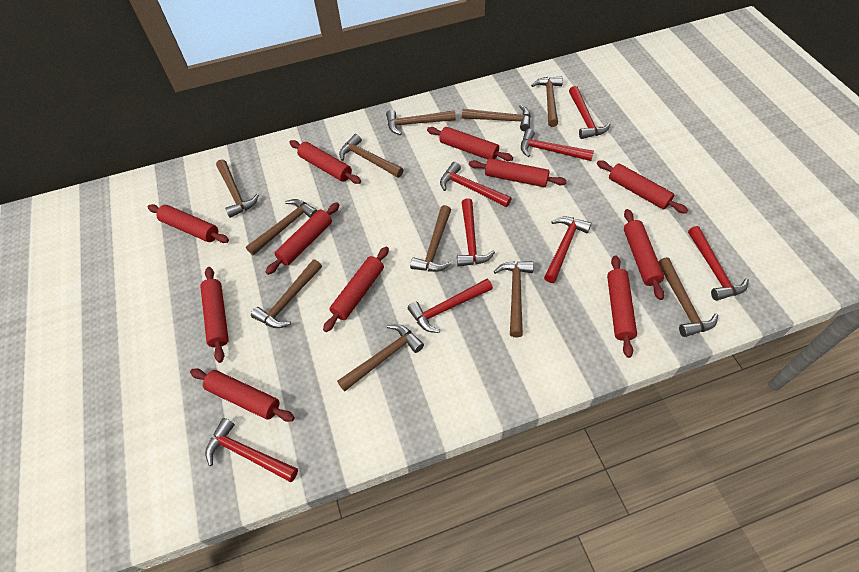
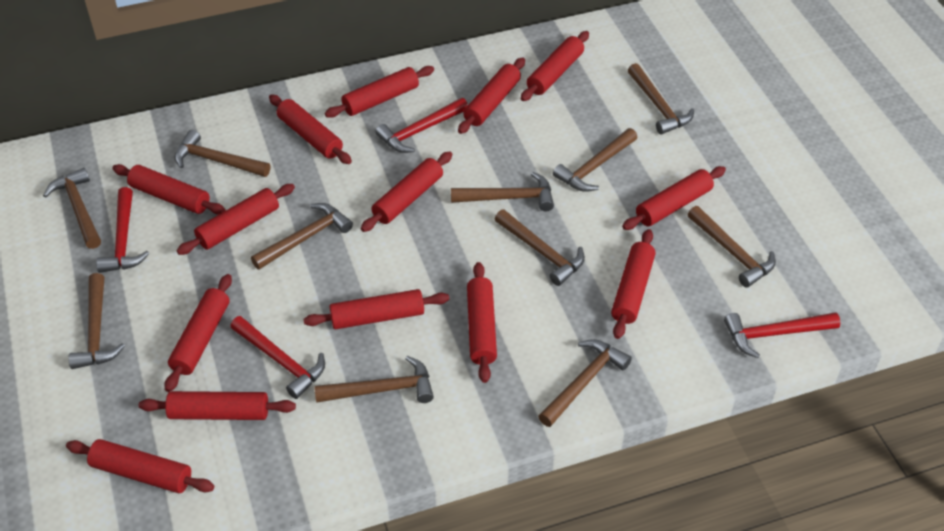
red hammer: 8 -> 4
red rolling pin: 11 -> 14

